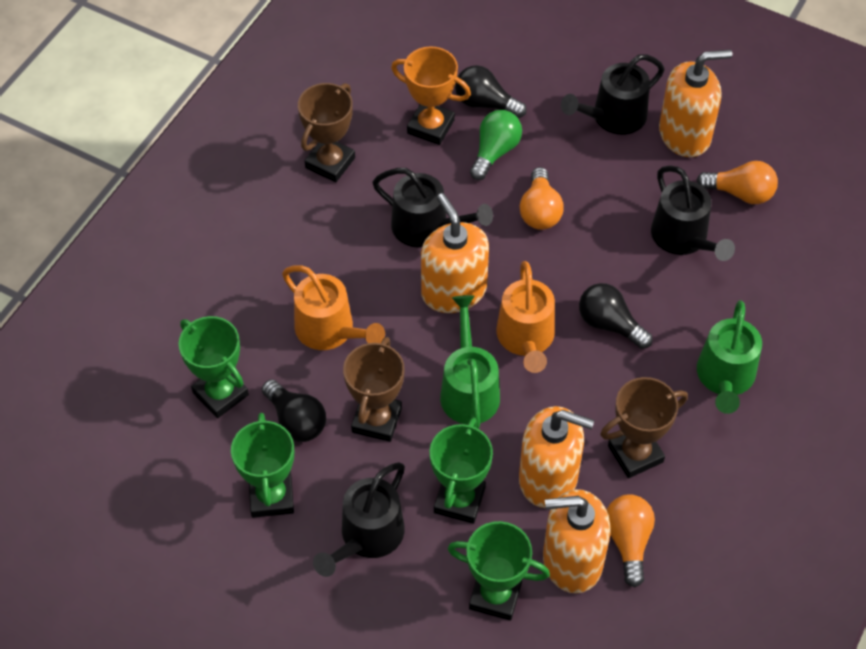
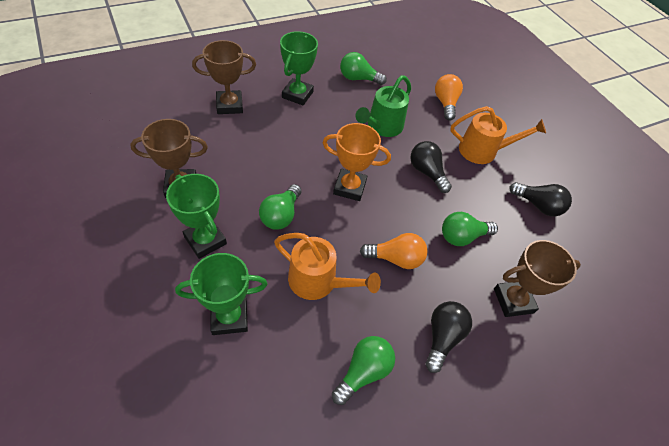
black watering can: 4 -> 0
green light bulb: 1 -> 4
green trophy: 4 -> 3
green watering can: 2 -> 1
orange light bulb: 3 -> 2
orange soap dispenser: 4 -> 0

